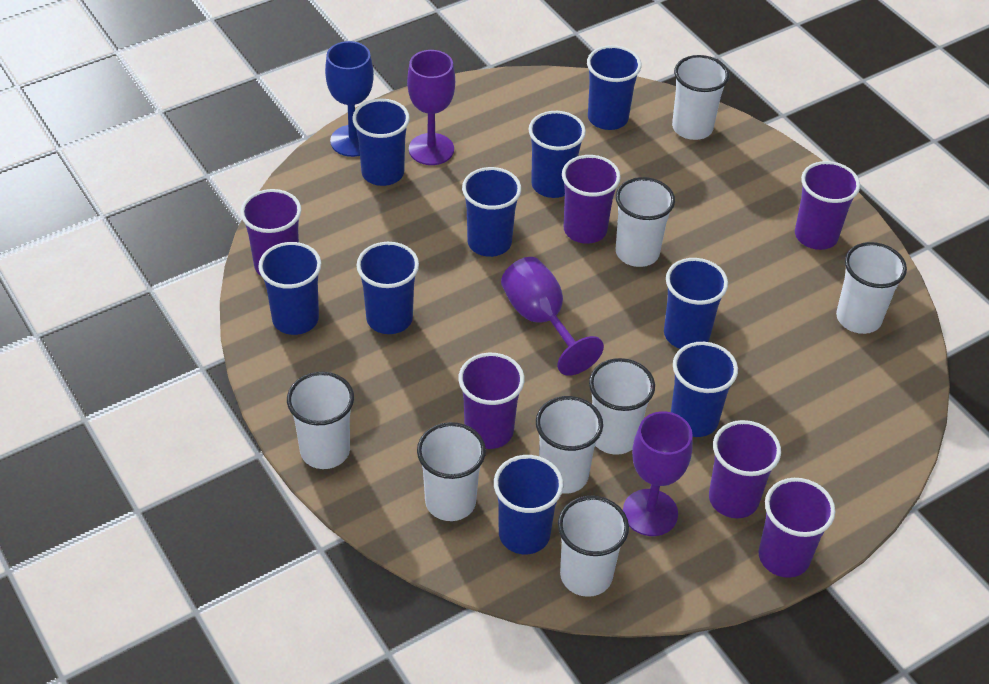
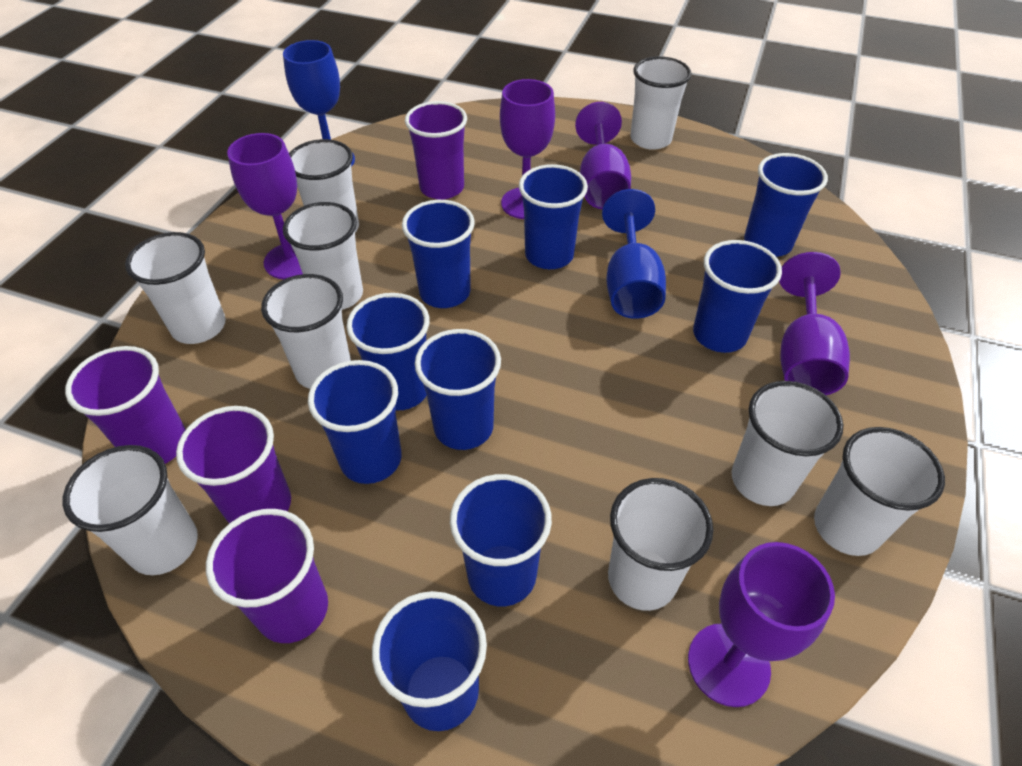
blue goblet: 1 -> 2
purple cup: 6 -> 4
purple goblet: 3 -> 5
white cup: 8 -> 9

